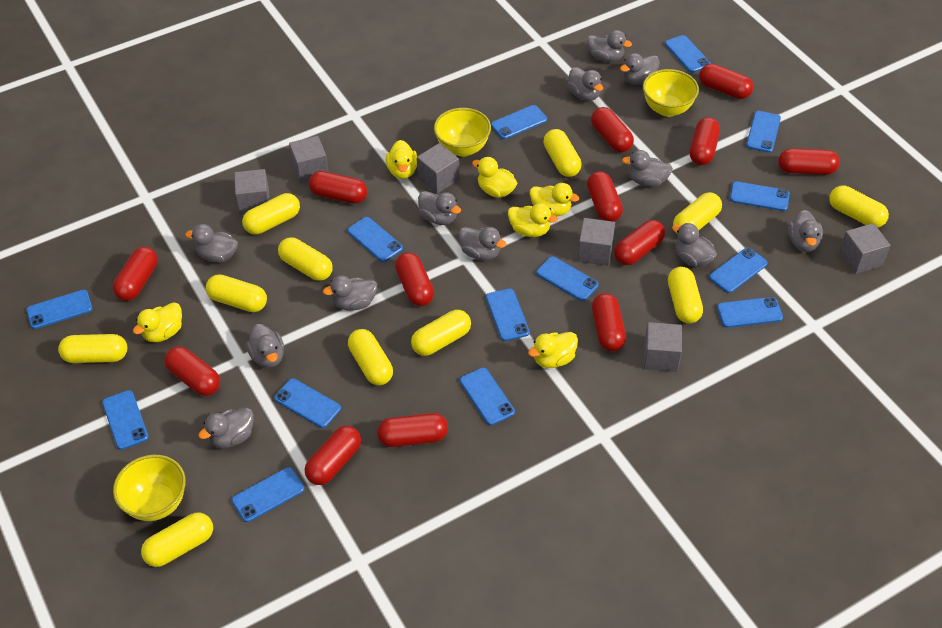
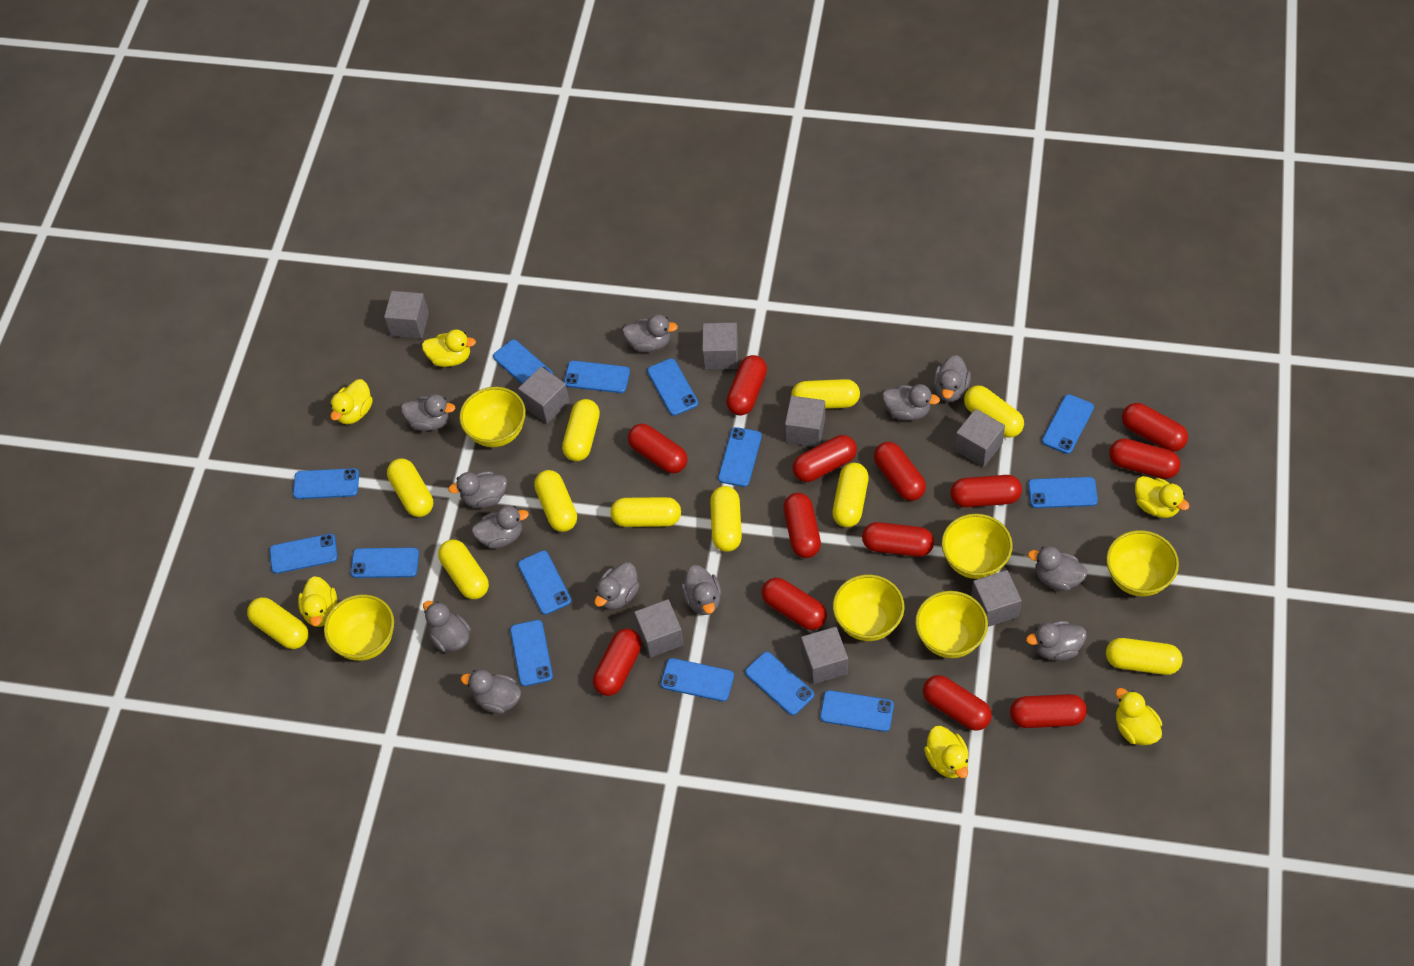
grey cube: 6 -> 8
yellow bowl: 3 -> 6

